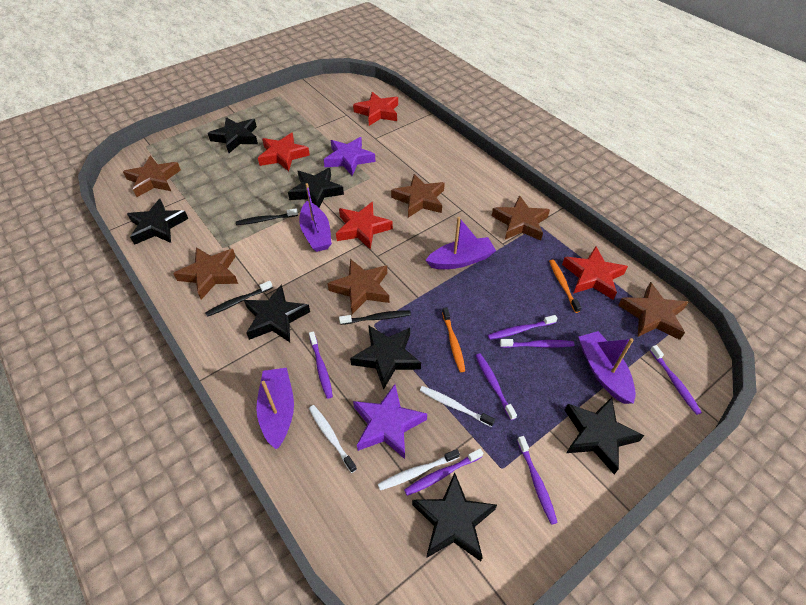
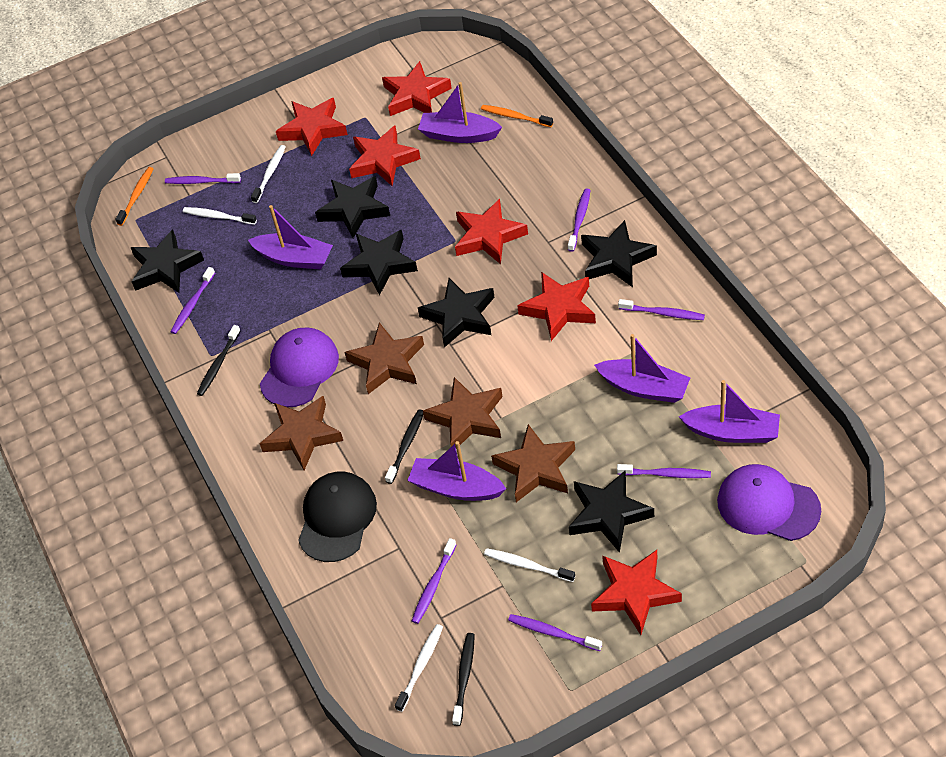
black cap: 0 -> 1
black star: 7 -> 6
brown star: 6 -> 4
purple boat: 4 -> 5
purple cap: 0 -> 2
purple star: 2 -> 0
red star: 4 -> 6
white toothbrush: 3 -> 4

